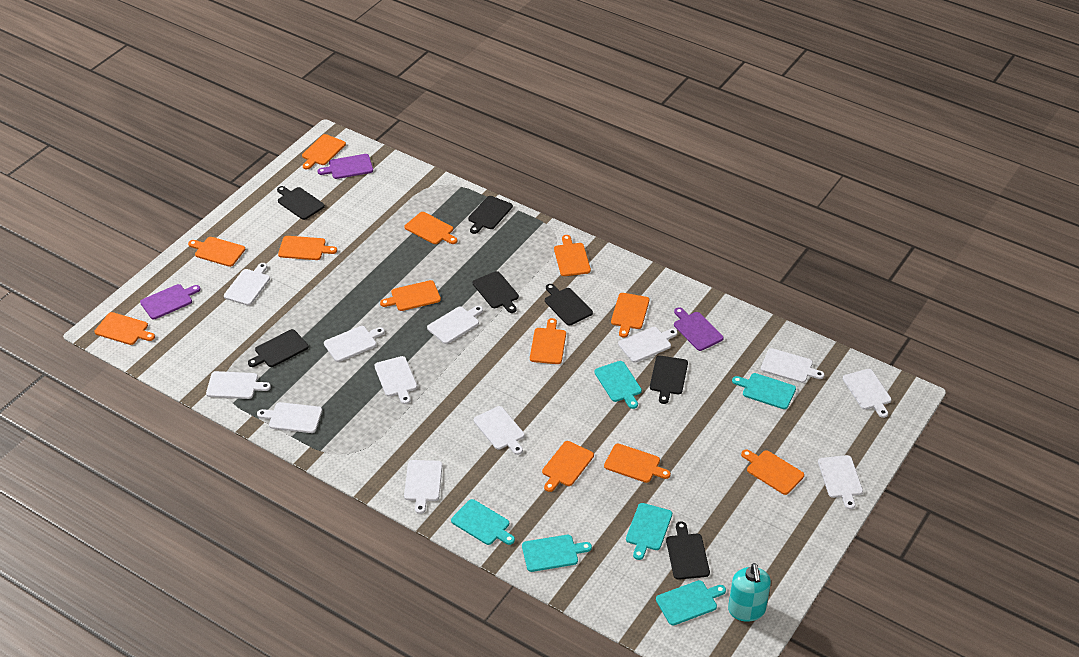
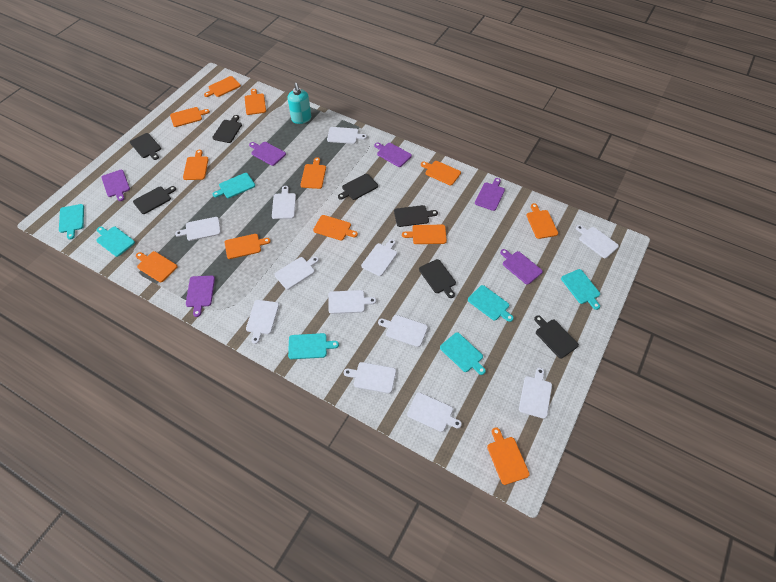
purple cutting board: 3 -> 6
turquoise cutting board: 6 -> 7

